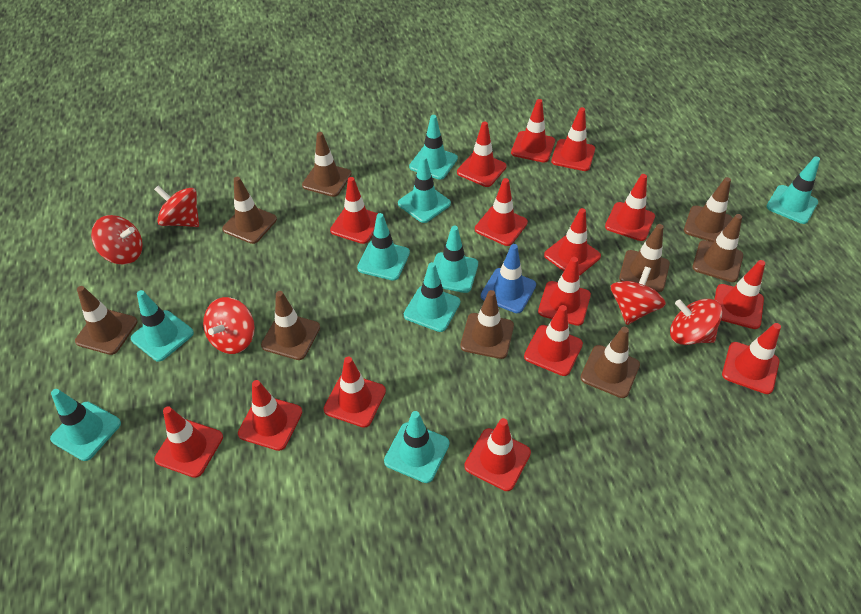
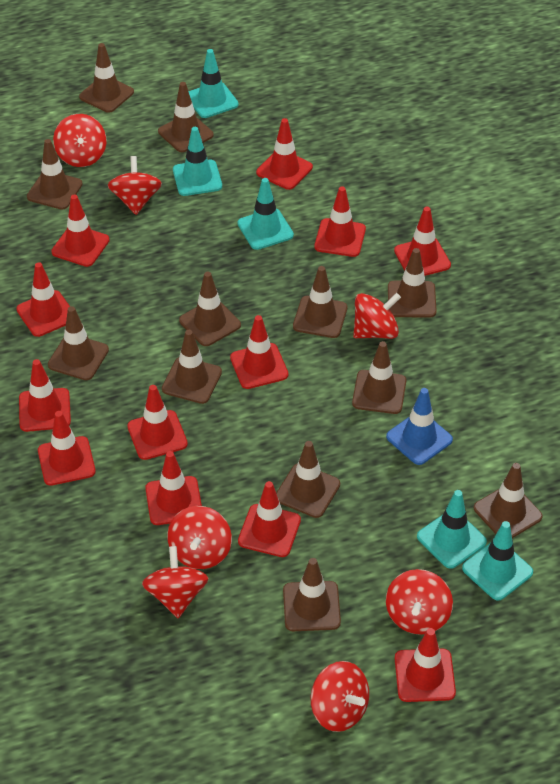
brown traffic cone: 9 -> 12
red spinning top: 5 -> 7
red traffic cone: 15 -> 12
turquoise traffic cone: 9 -> 5

